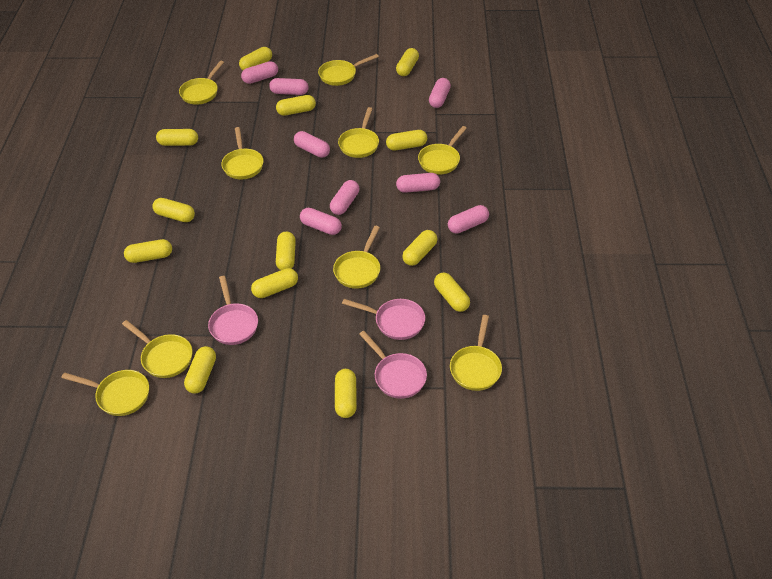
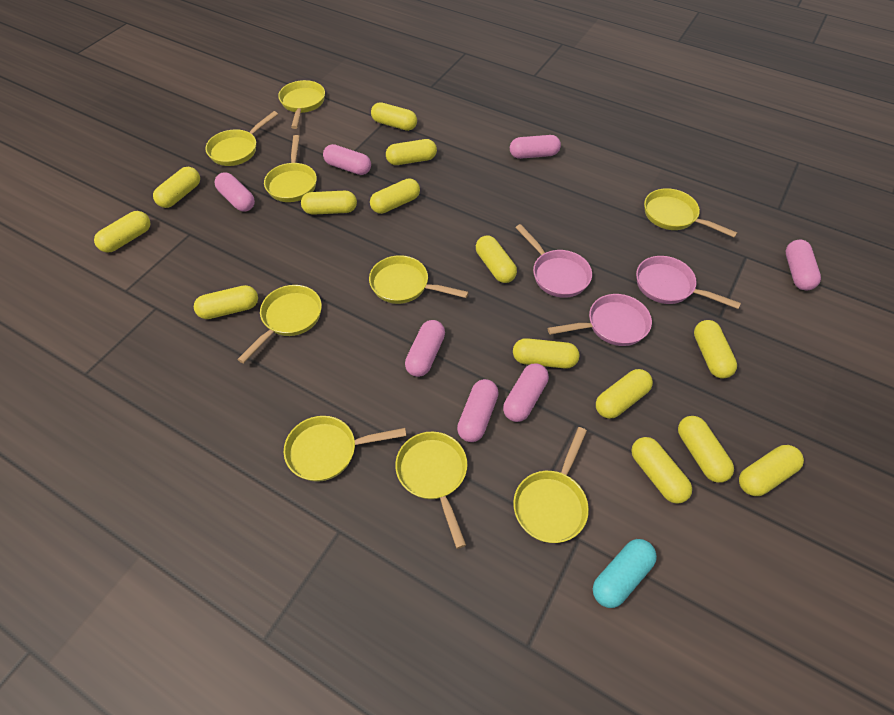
pink capsule: 8 -> 7
turquoise capsule: 0 -> 1
yellow capsule: 13 -> 14

